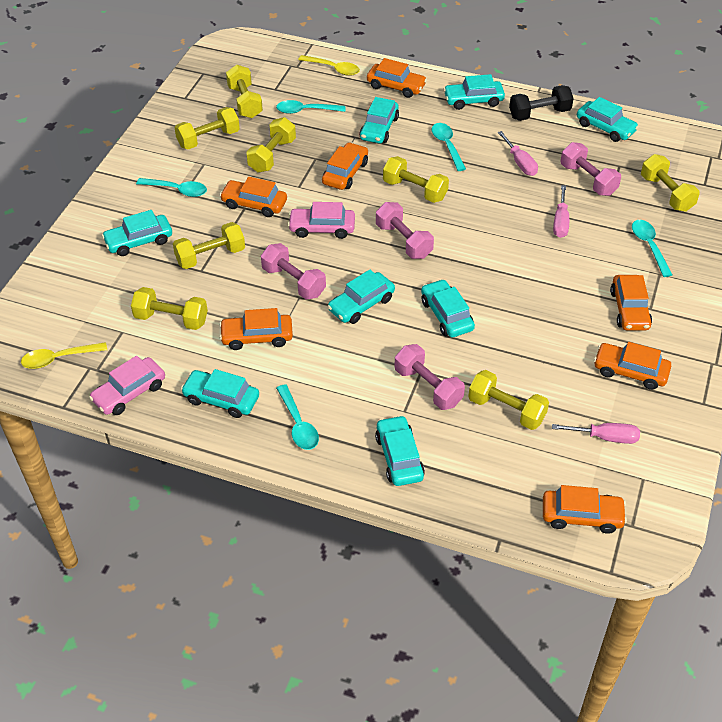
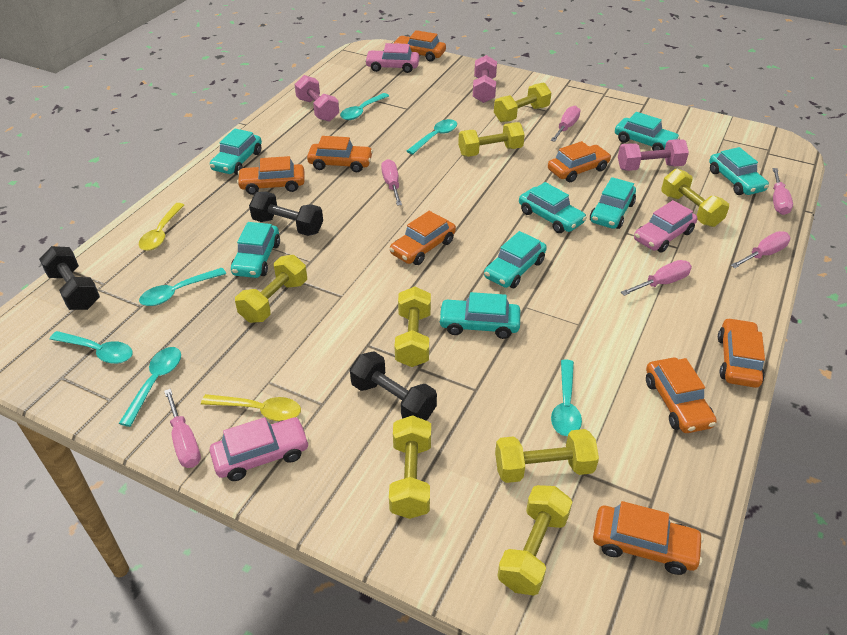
black dumbbell: 1 -> 3
orange car: 7 -> 8
pink car: 2 -> 3
pink dumbbell: 4 -> 3
pink screwdriver: 3 -> 6
turquoise spoon: 5 -> 6

